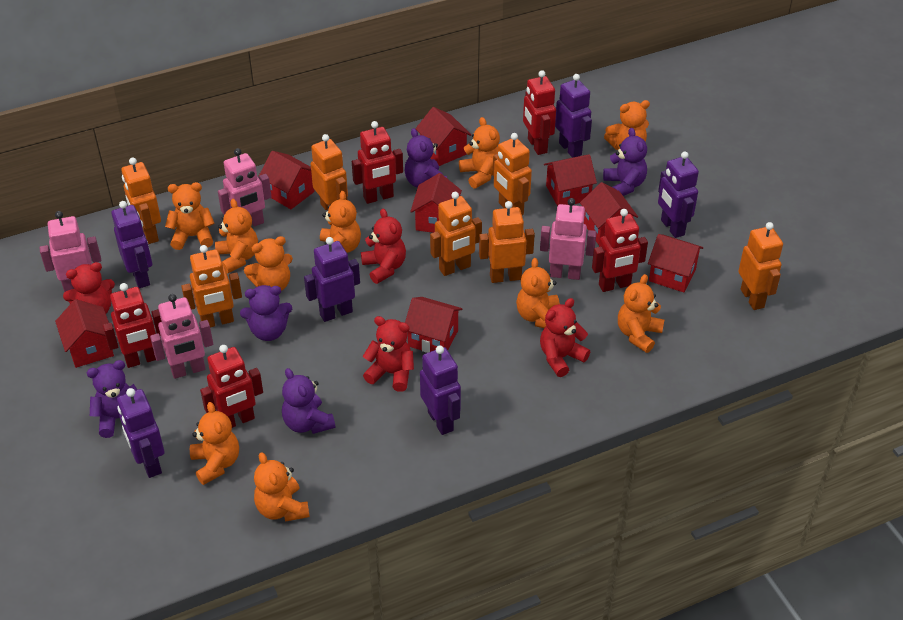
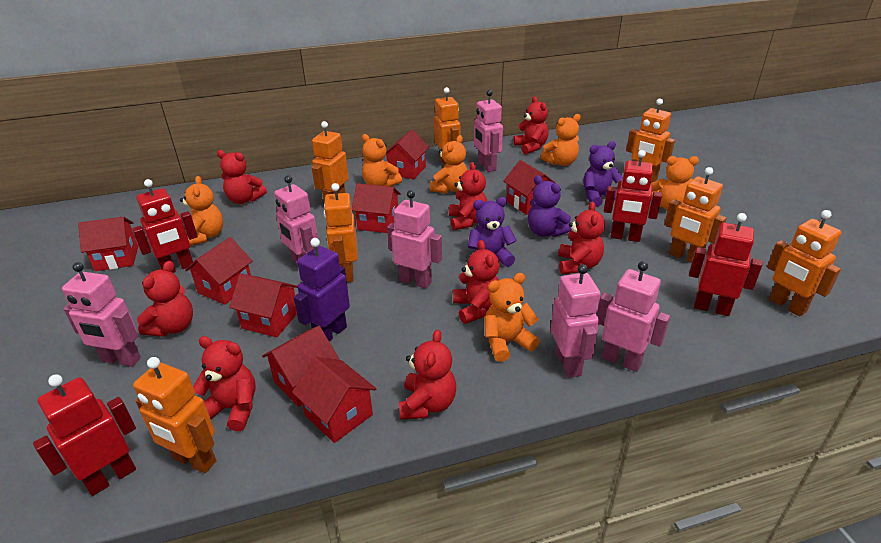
orange teddy bear: 10 -> 6
pink robot: 4 -> 6
purple robot: 6 -> 1
purple teddy bear: 5 -> 3
red robot: 5 -> 4
red teddy bear: 4 -> 8

